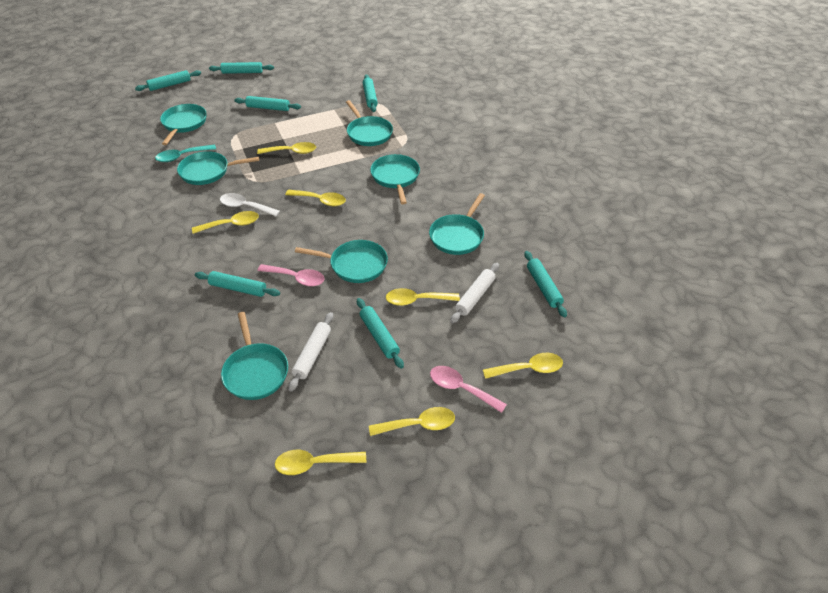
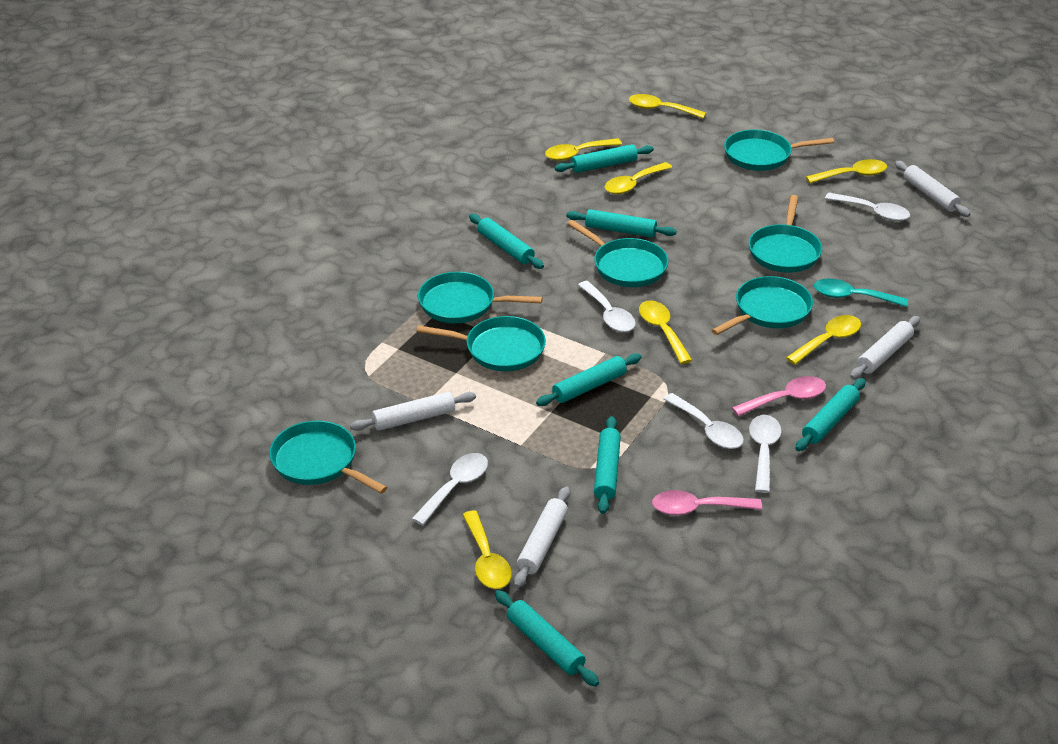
white rolling pin: 2 -> 4
white spoon: 1 -> 5

